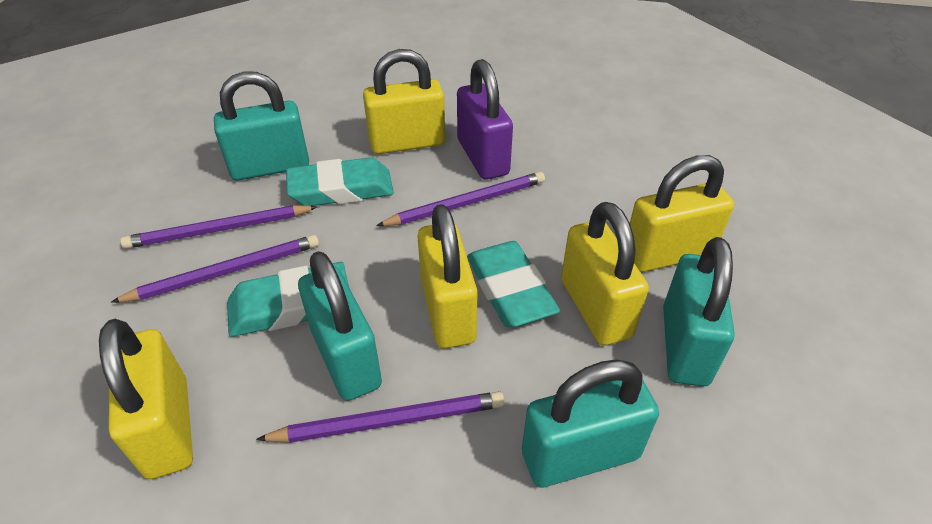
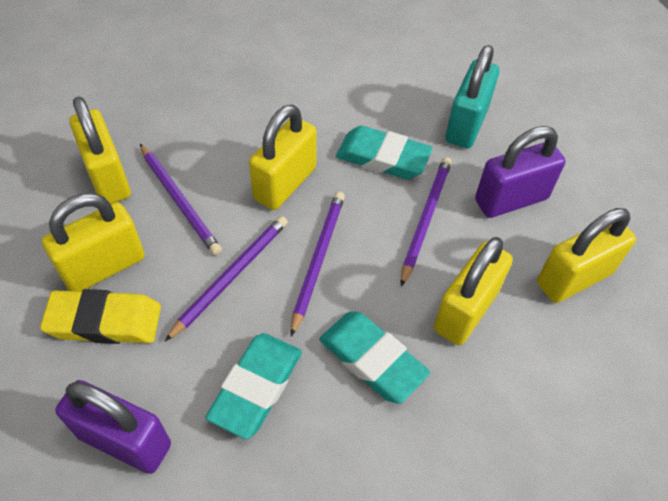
purple padlock: 1 -> 2
turquoise padlock: 4 -> 1
yellow eraser: 0 -> 1

